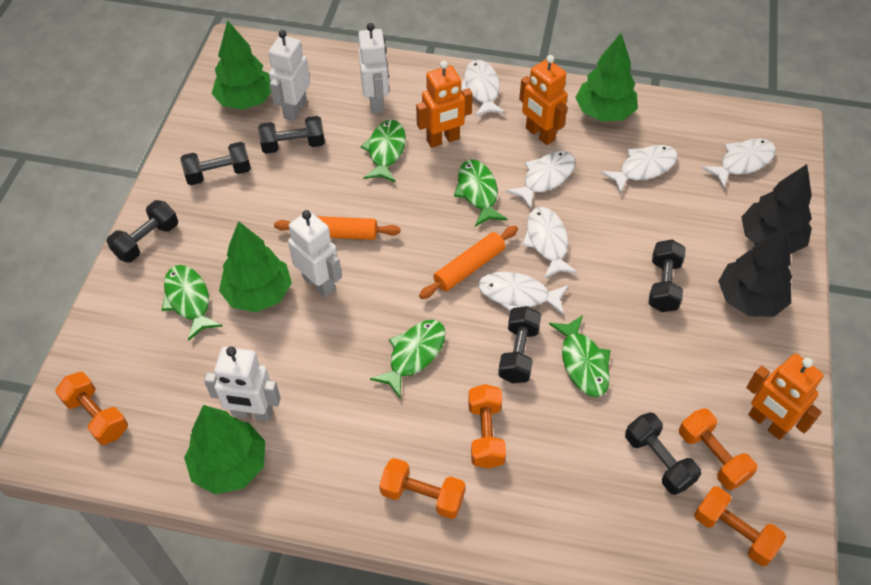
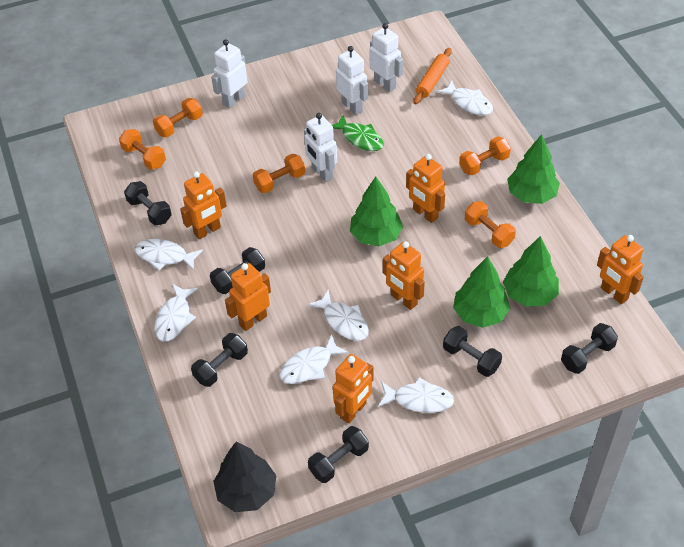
black tree: 2 -> 1
green fish: 5 -> 1
orange robot: 3 -> 6
orange rolling pin: 2 -> 1

